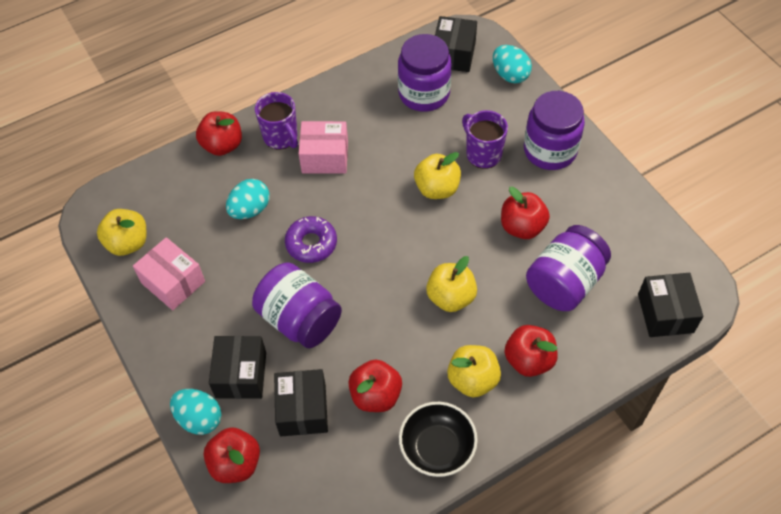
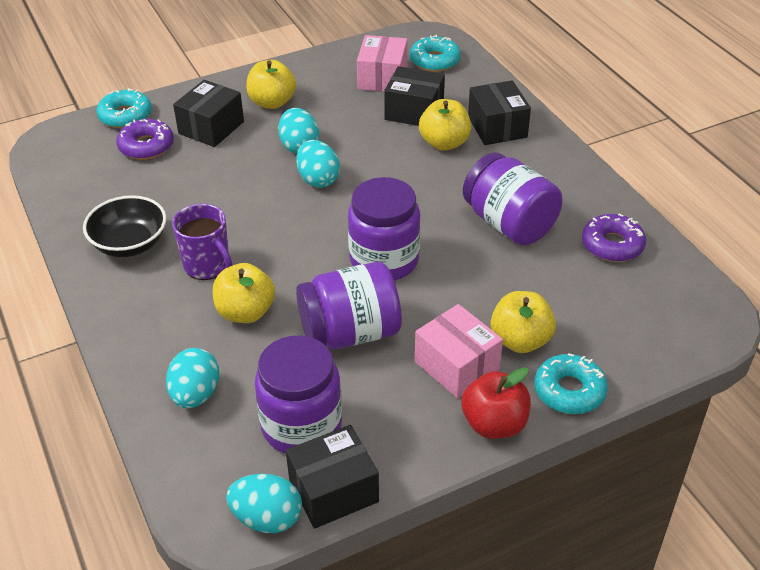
purple donut: 1 -> 2
purple mug: 2 -> 1
red apple: 5 -> 1
turquoise donut: 0 -> 3
turquoise egg: 3 -> 4

